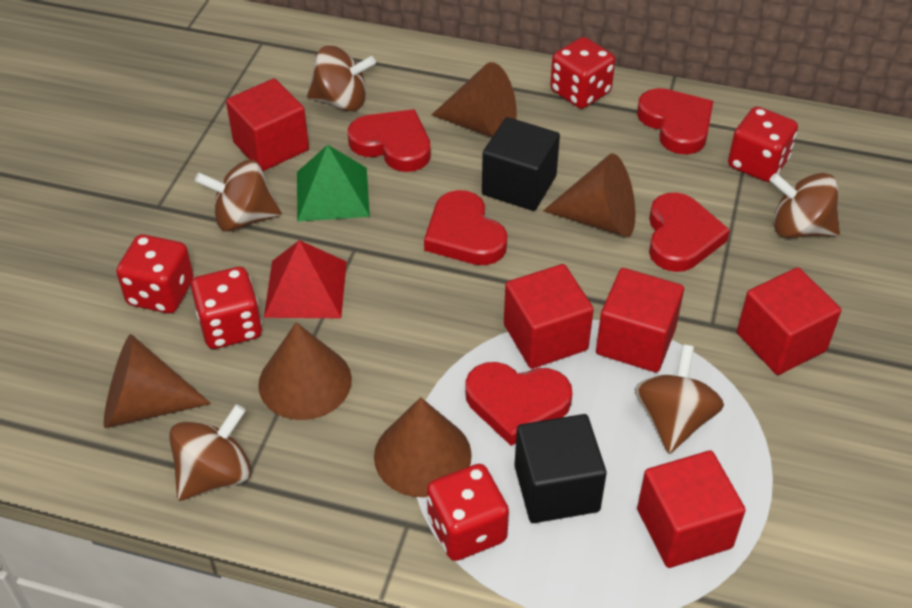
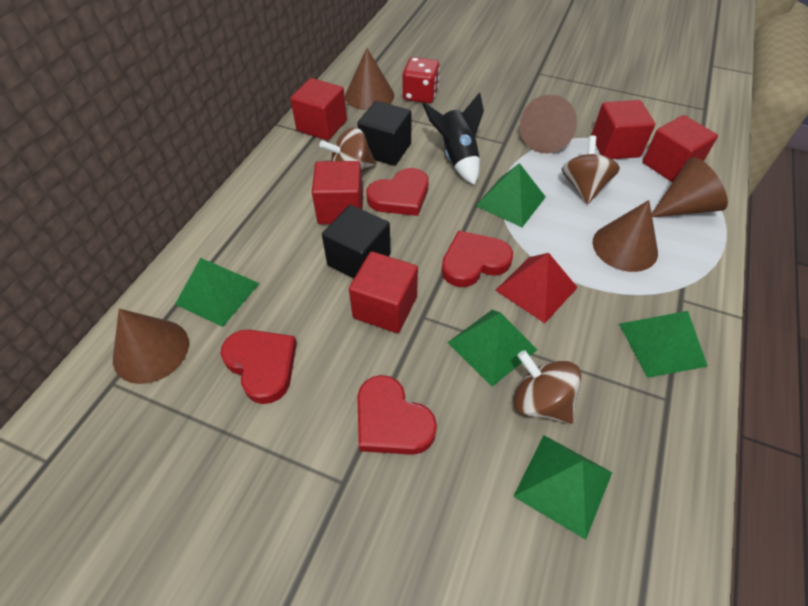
black rocket: 0 -> 1
brown spinning top: 5 -> 3
green pyramid: 1 -> 5
red dice: 5 -> 1
red heart: 5 -> 4

